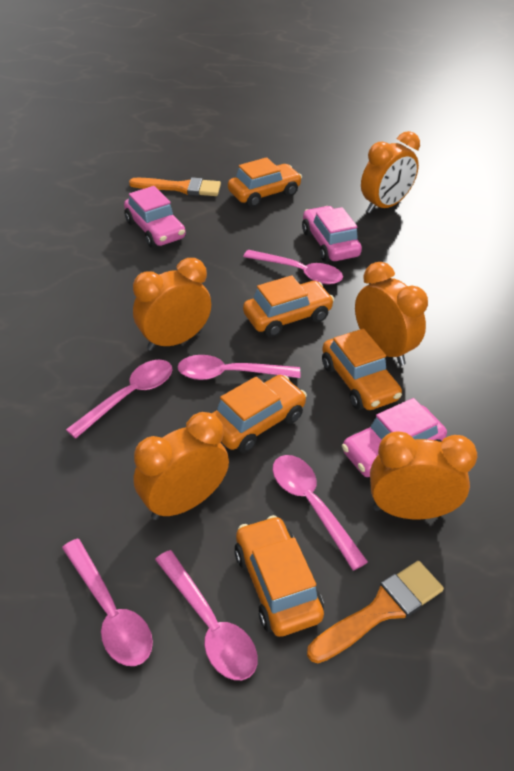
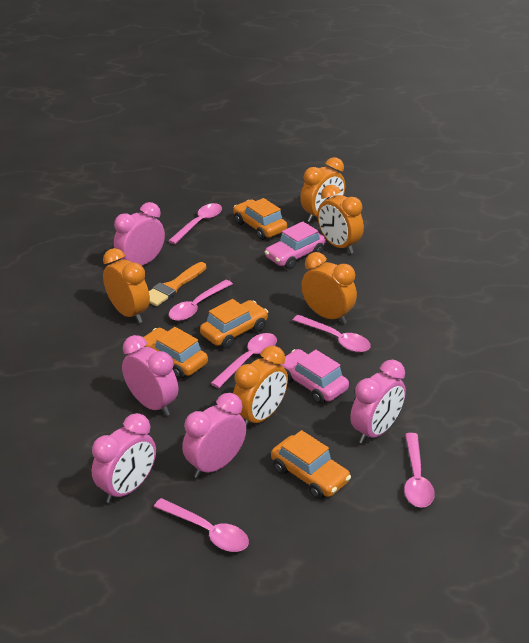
orange brush: 2 -> 1
orange car: 5 -> 4
pink car: 3 -> 2
pink clock: 0 -> 5

